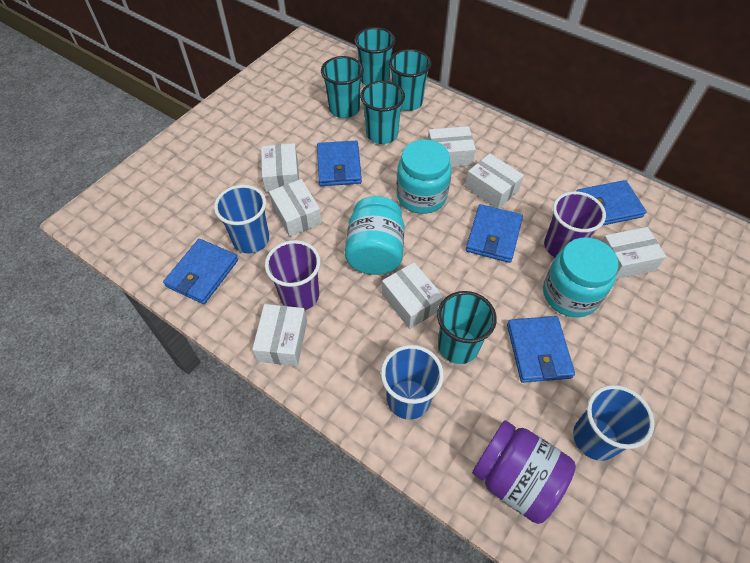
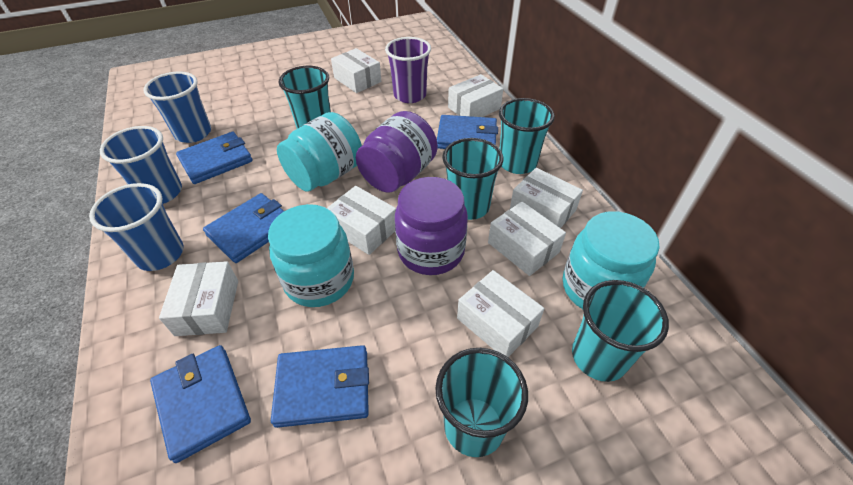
purple cup: 2 -> 1
purple jar: 1 -> 2

